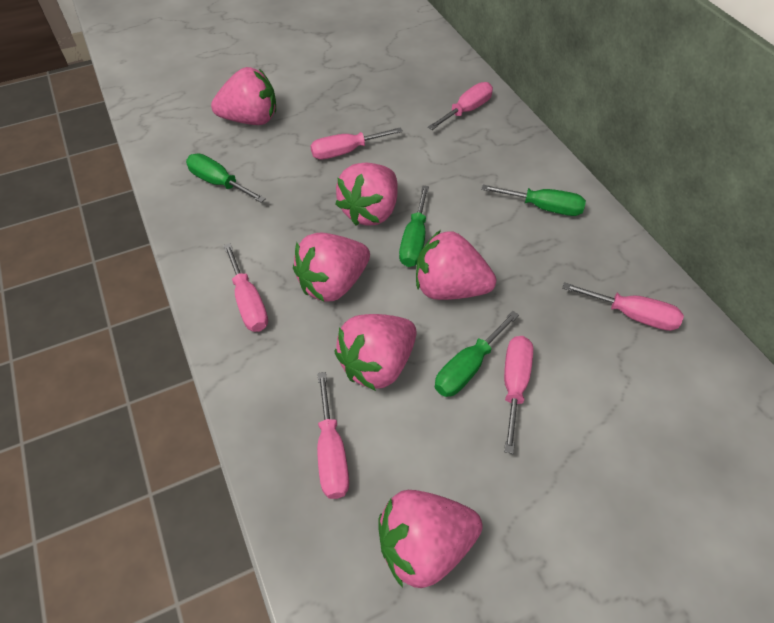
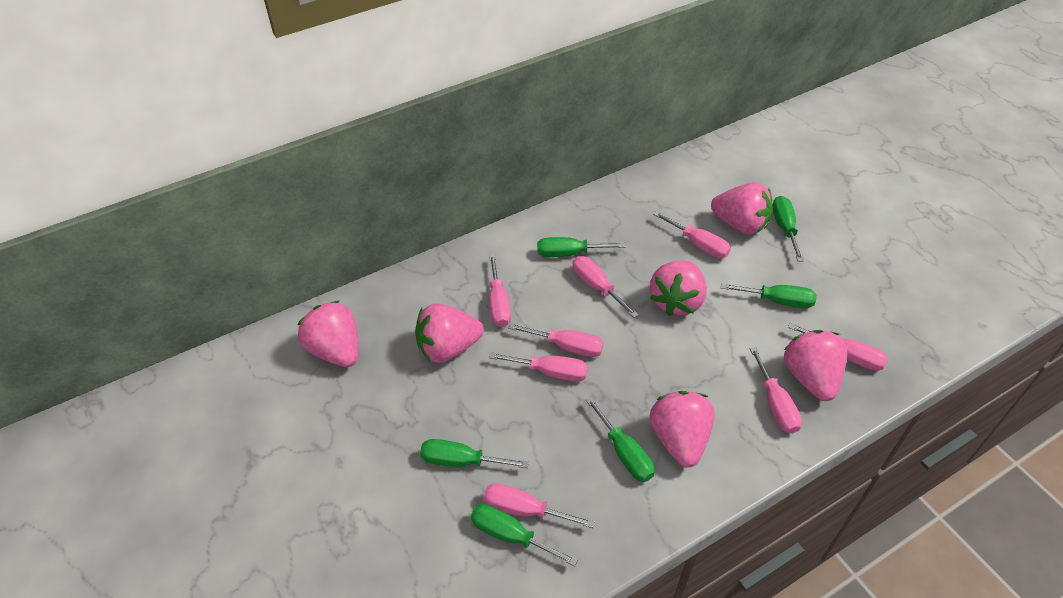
green screwdriver: 4 -> 6
pink screwdriver: 6 -> 8

